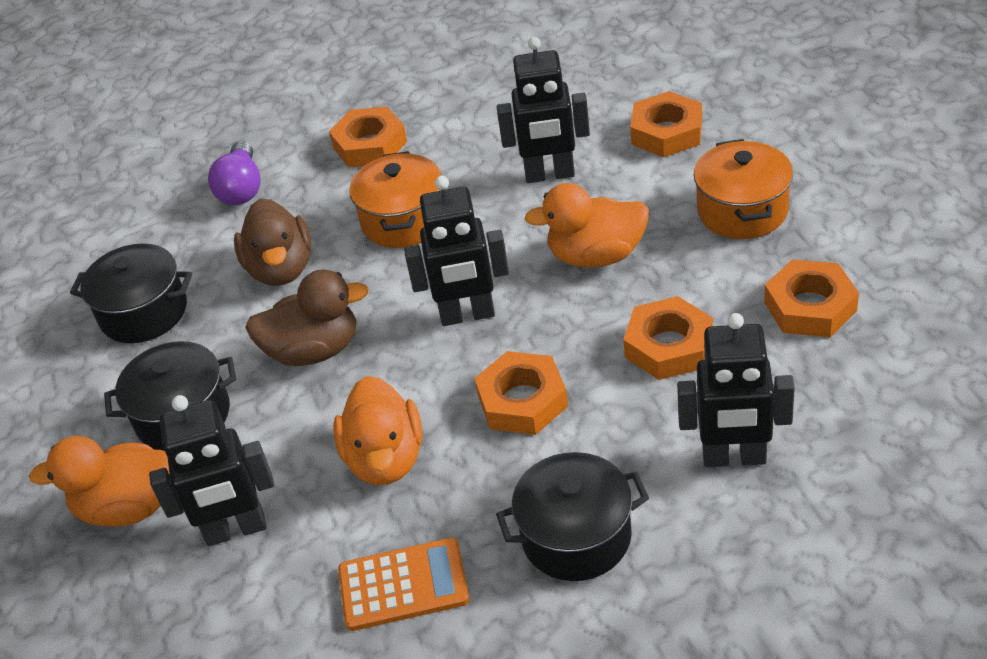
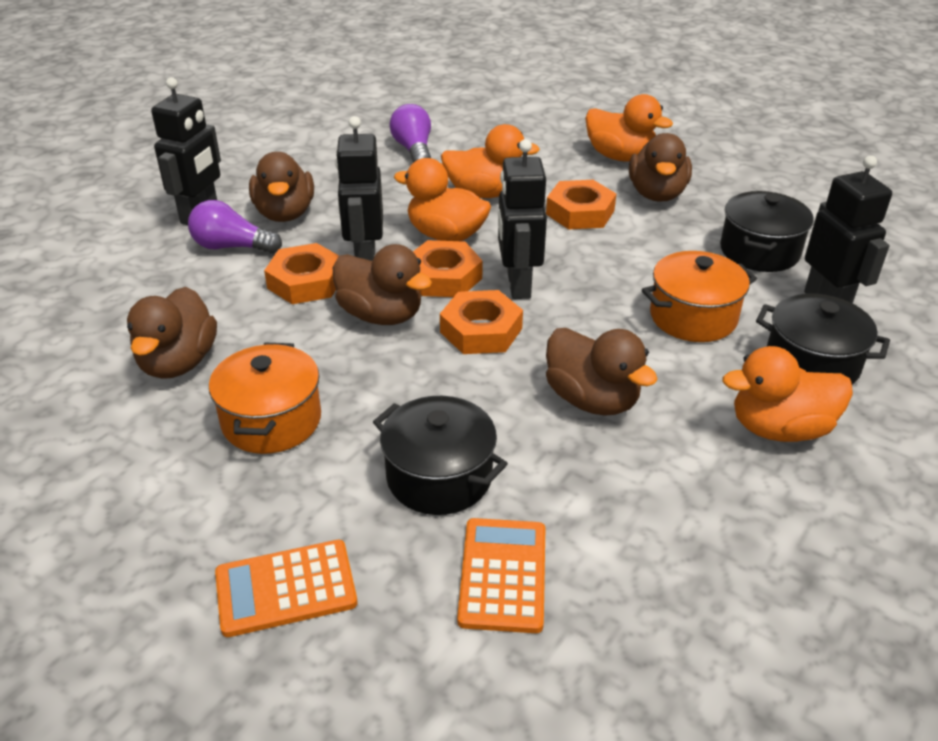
brown duck: 2 -> 5
orange calculator: 1 -> 2
orange duck: 3 -> 4
orange nut: 5 -> 4
purple light bulb: 1 -> 2

